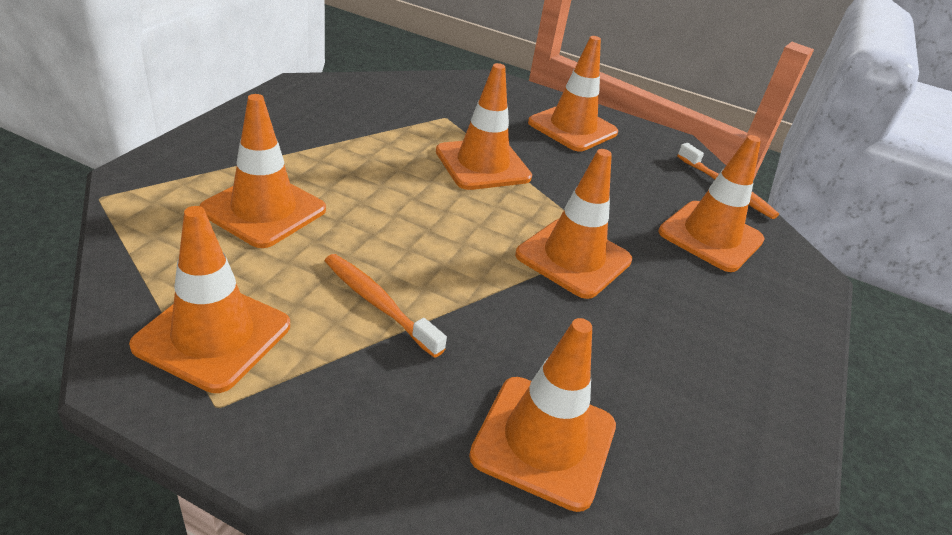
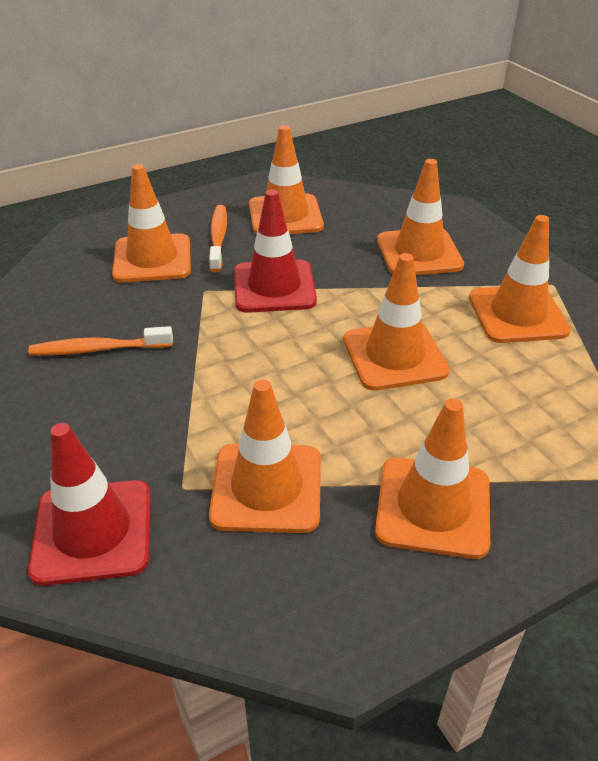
red traffic cone: 0 -> 2

